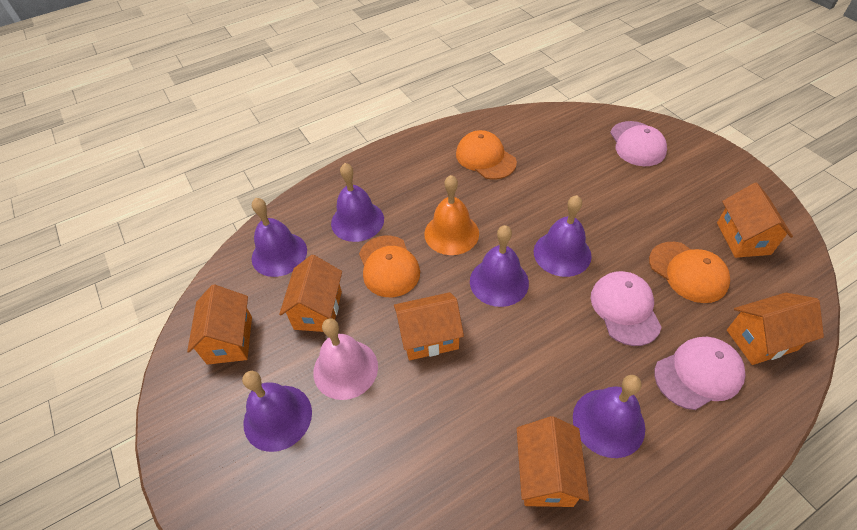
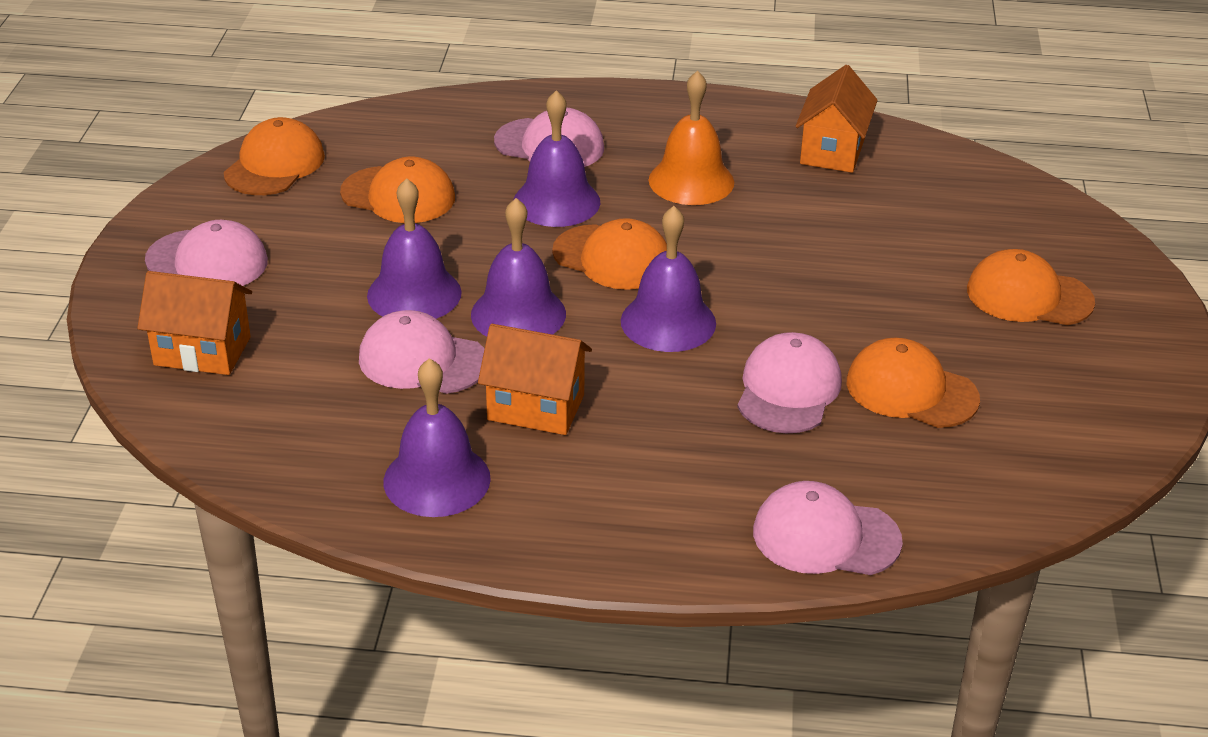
orange cap: 3 -> 5
orange house: 6 -> 3
pink bell: 1 -> 0
pink cap: 3 -> 5
purple bell: 6 -> 5

